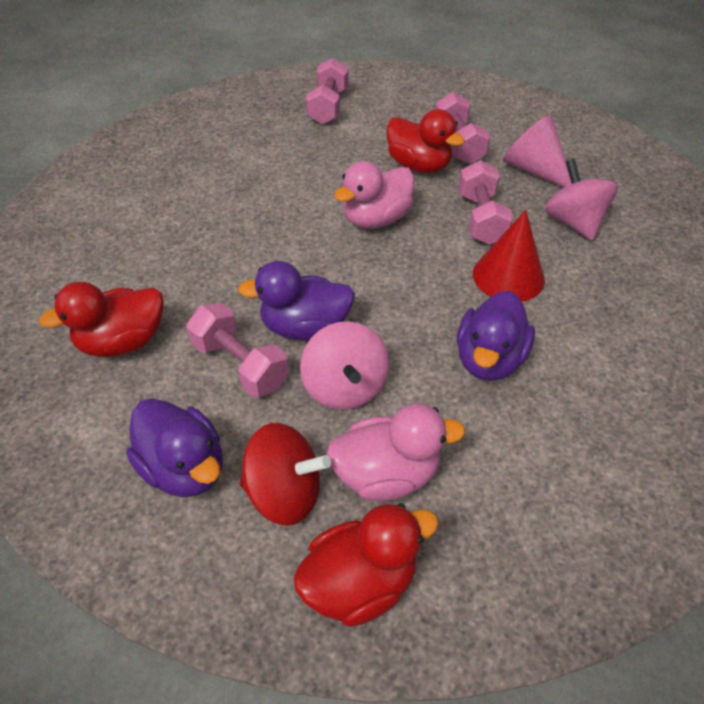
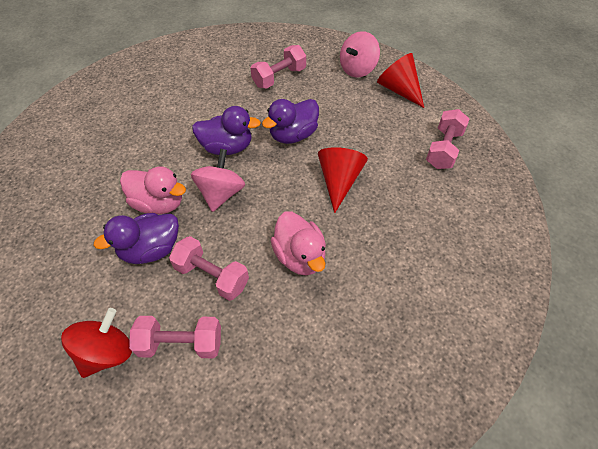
pink cone: 1 -> 0
red cone: 1 -> 2
red duck: 3 -> 0

